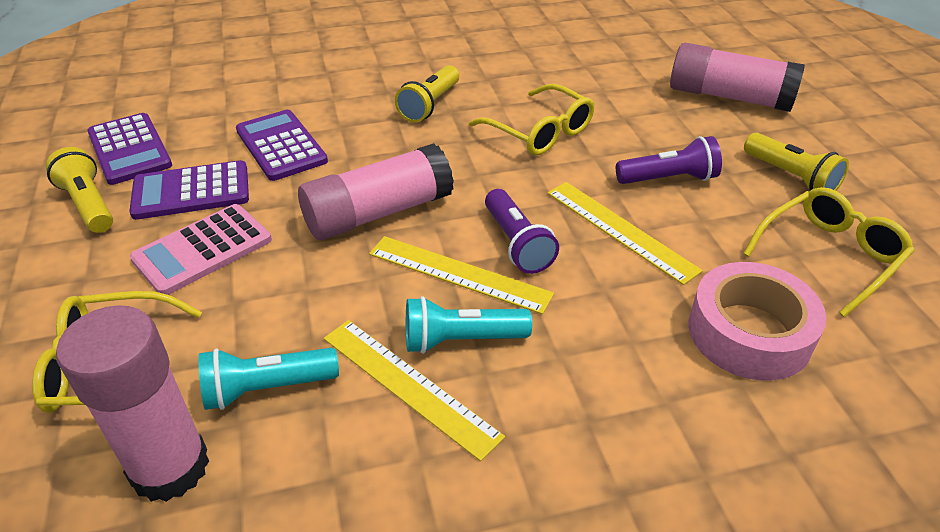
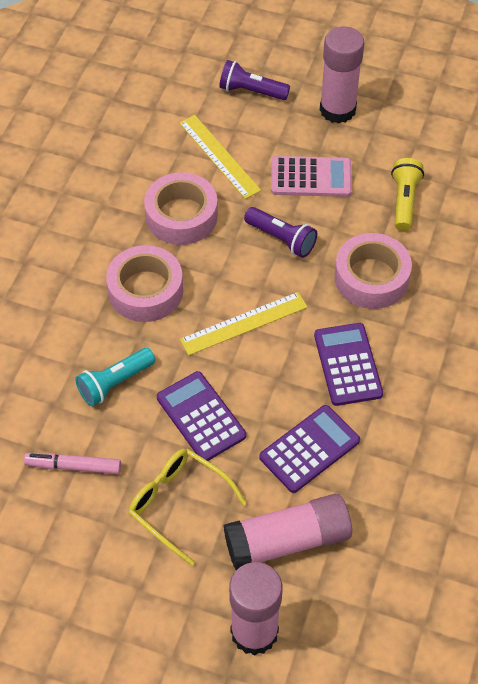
pink marker: 0 -> 1
pink tape: 1 -> 3
turquoise flashlight: 2 -> 1
yellow flashlight: 3 -> 1
yellow glasses: 3 -> 1
yellow ruler: 3 -> 2

